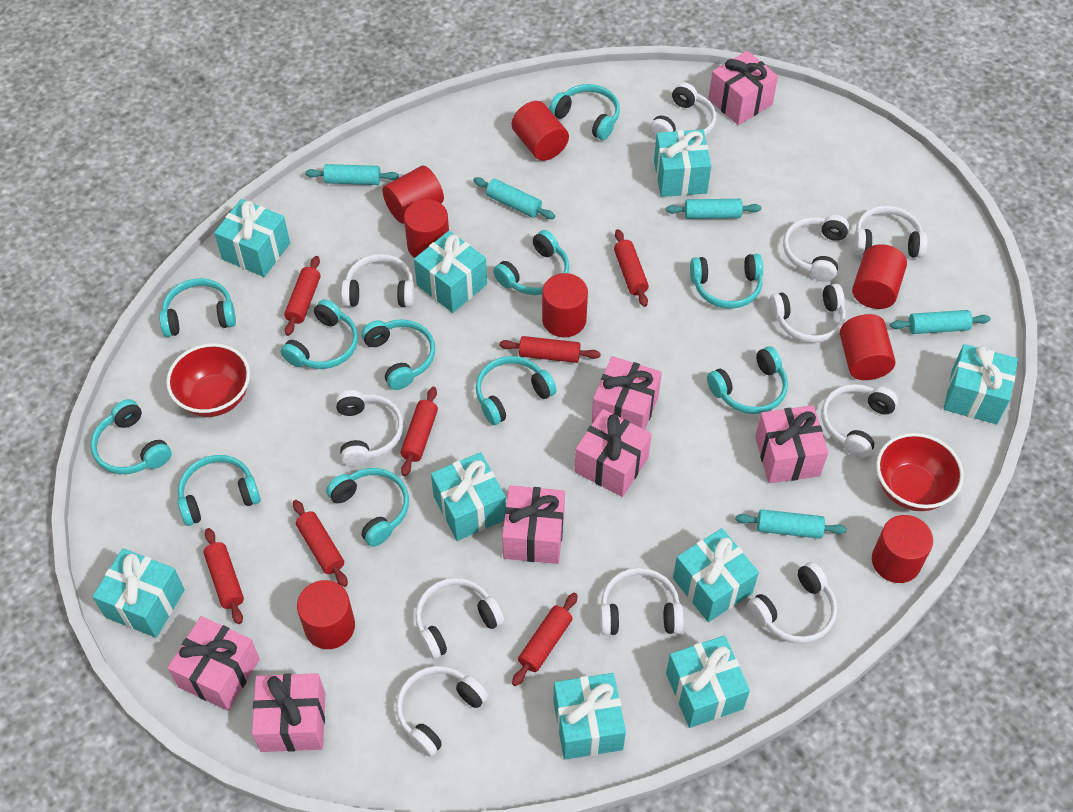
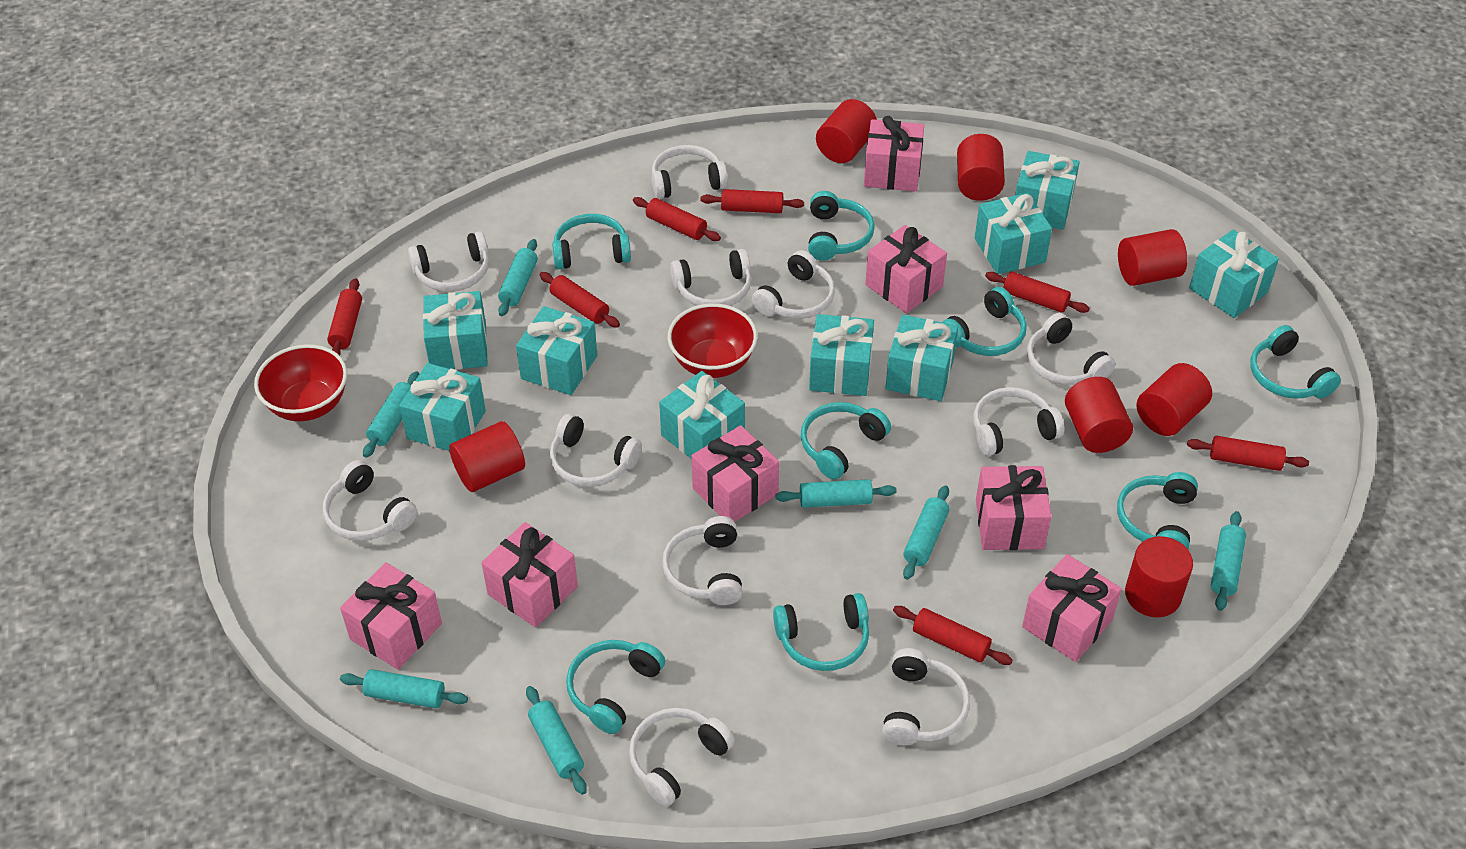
red cylinder: 8 -> 7
turquoise headphones: 11 -> 8
turquoise rolling pin: 5 -> 7

